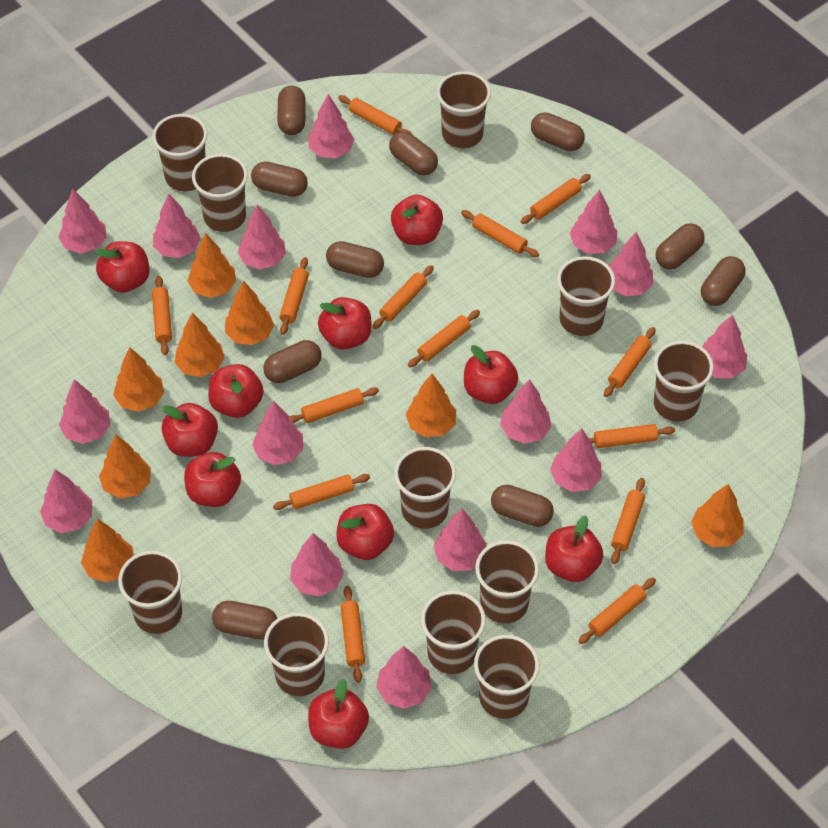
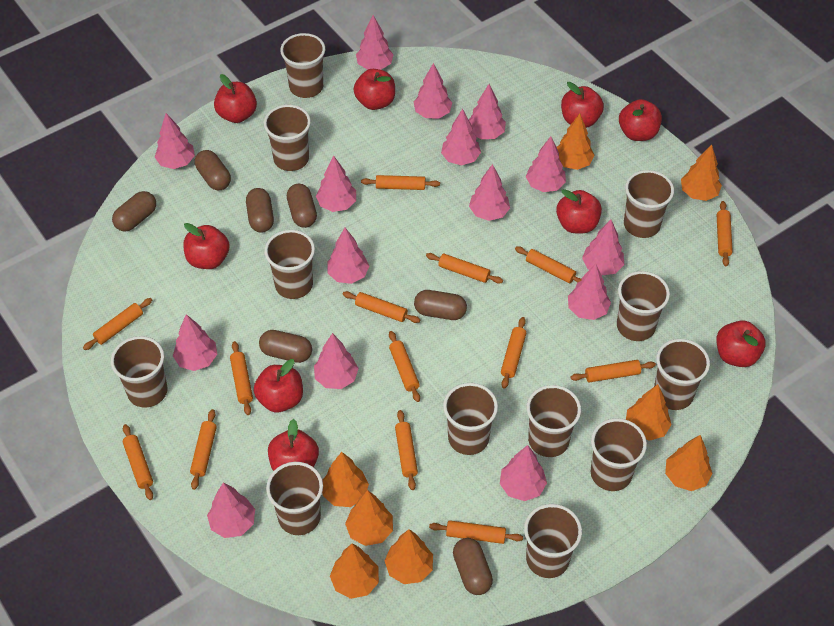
brown capsule: 10 -> 7
brown cup: 11 -> 12
red apple: 10 -> 9

